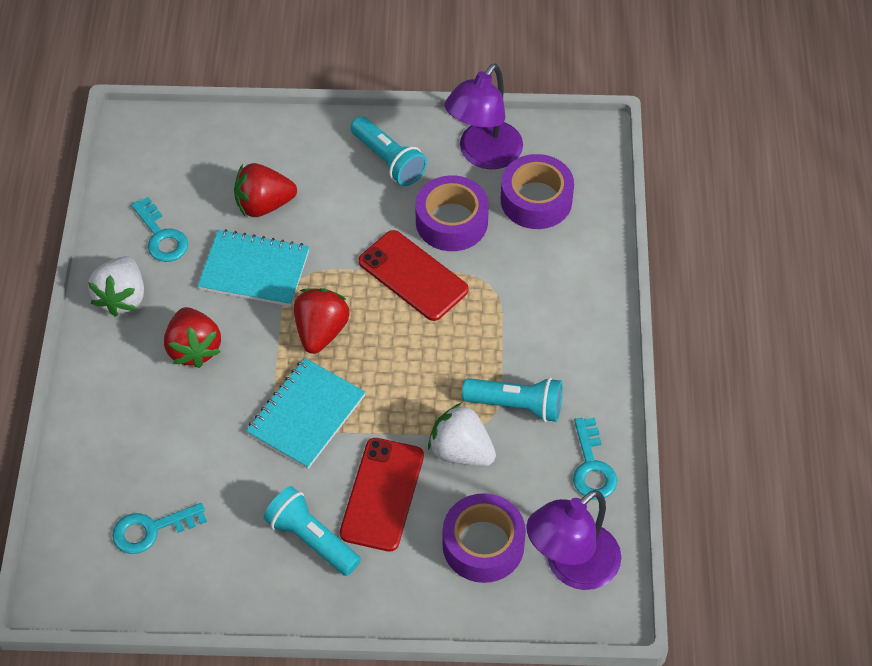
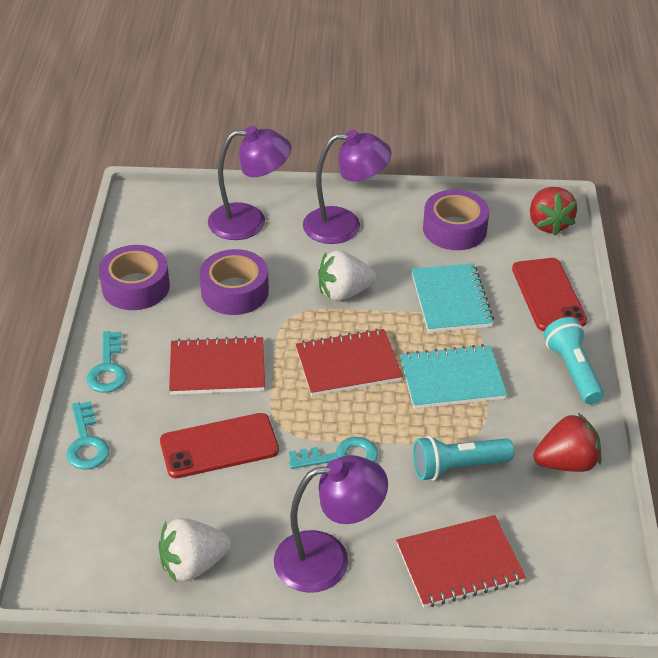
purple lamp: 2 -> 3
red notebook: 0 -> 3
red strawberry: 3 -> 2
turquoise flashlight: 3 -> 2

